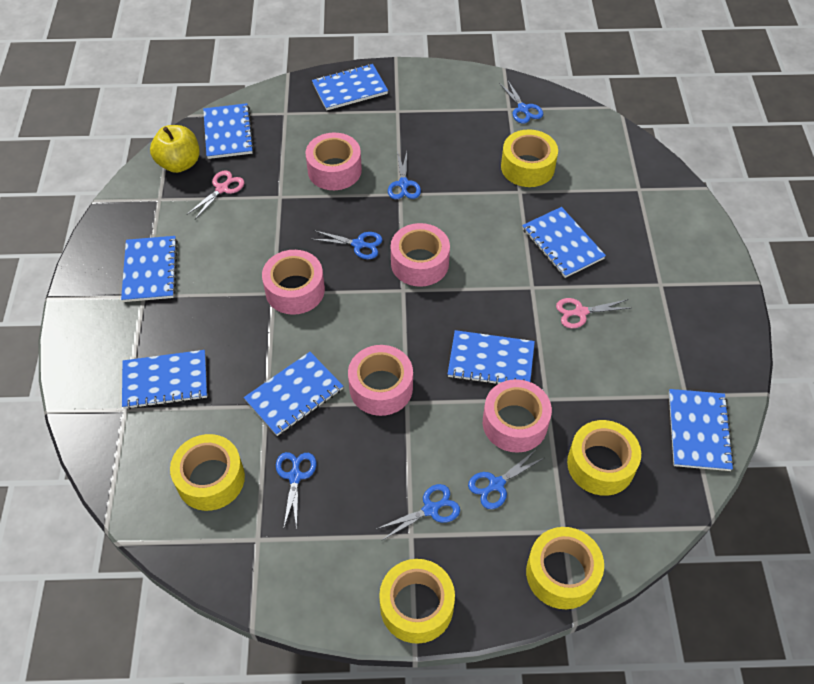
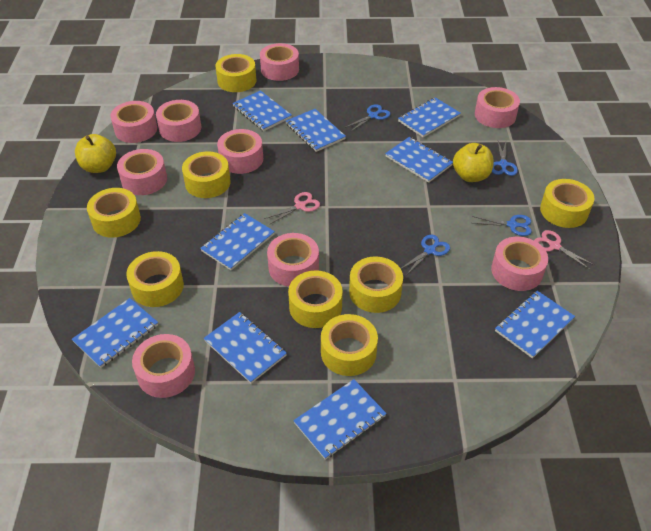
blue notebook: 8 -> 9
blue scissors: 6 -> 4
pink tape: 5 -> 9
yellow apple: 1 -> 2
yellow tape: 5 -> 8

